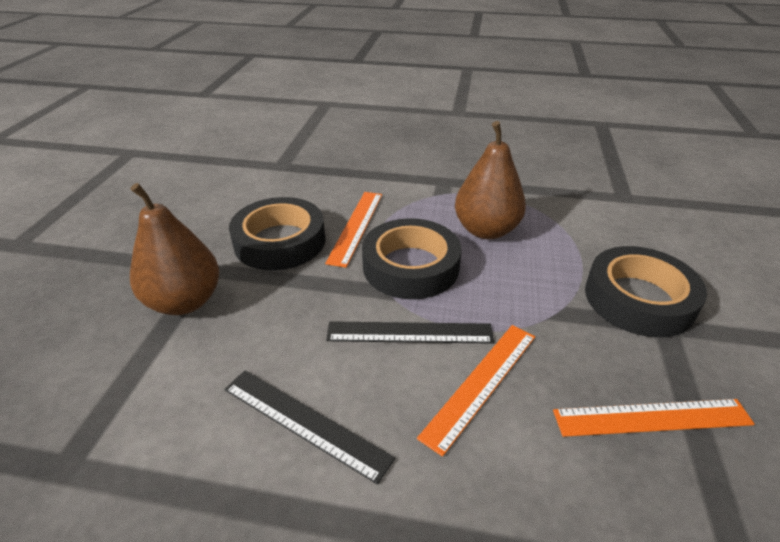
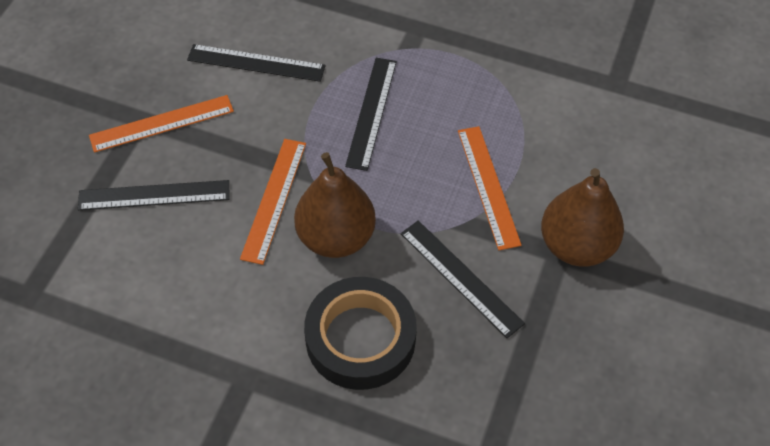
black ruler: 2 -> 4
black tape: 3 -> 1

